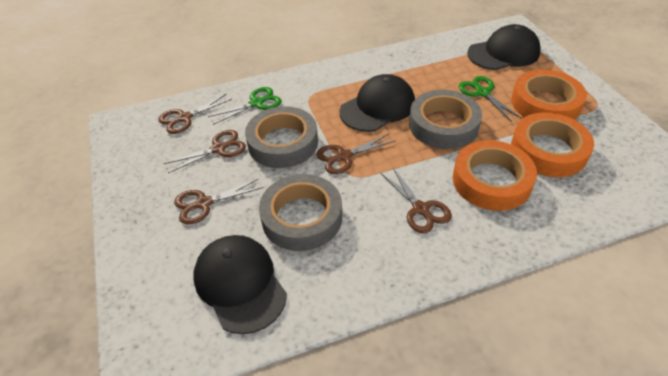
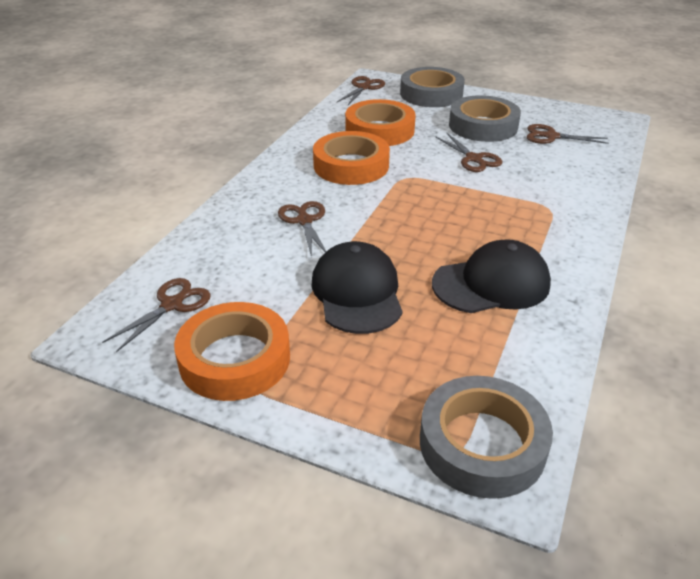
black cap: 3 -> 2
green scissors: 2 -> 0

